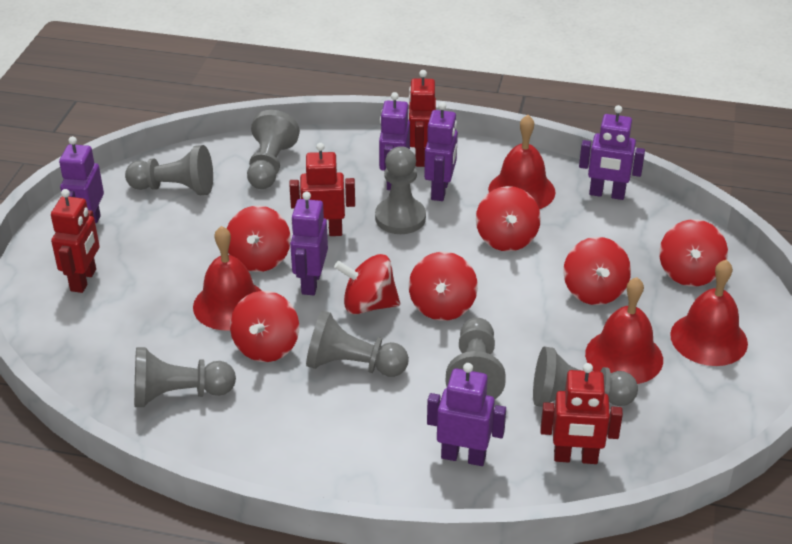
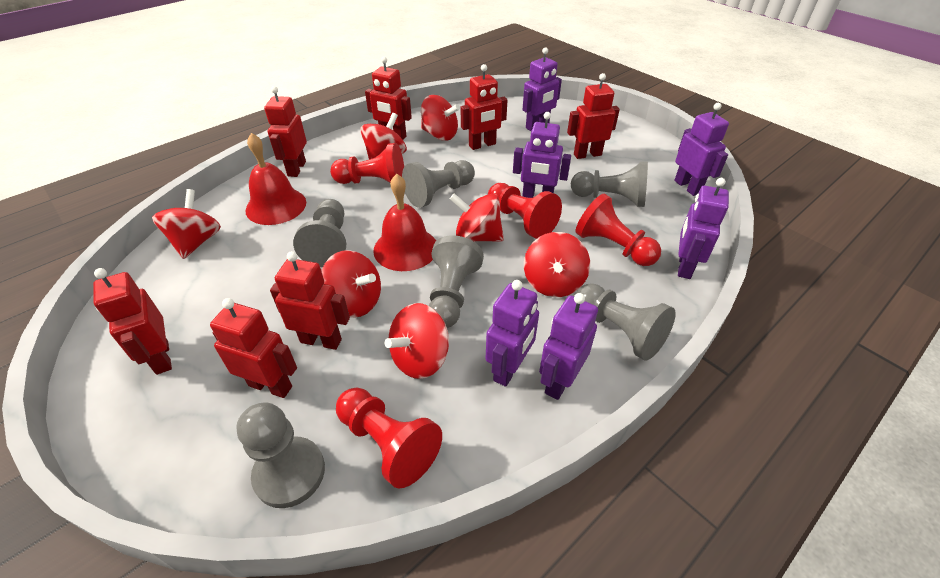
grey pawn: 7 -> 6
red bell: 4 -> 2
red pawn: 0 -> 4
red robot: 4 -> 7

